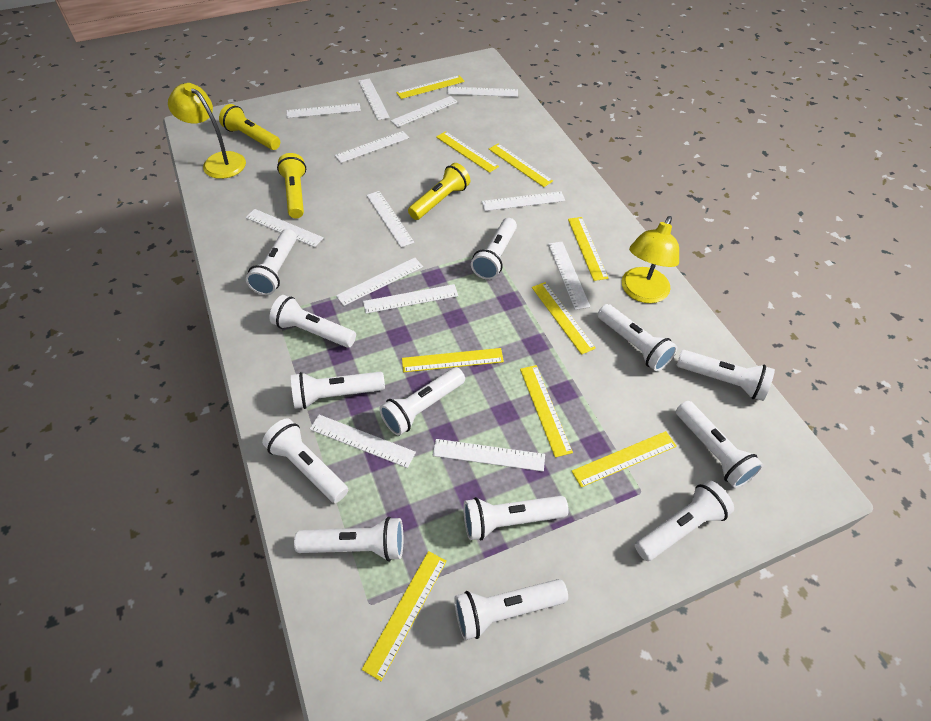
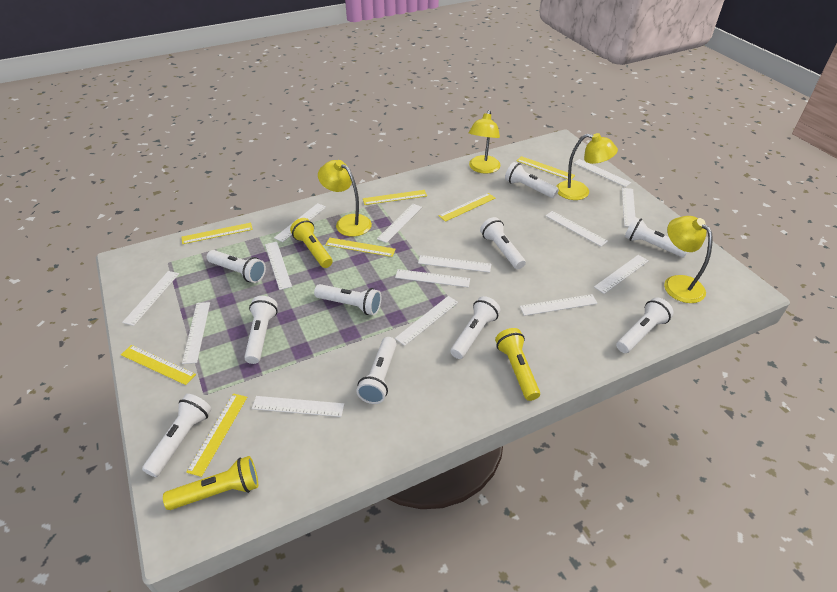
white flashlight: 13 -> 10
white ruler: 13 -> 14
yellow lamp: 2 -> 4
yellow ruler: 9 -> 7

